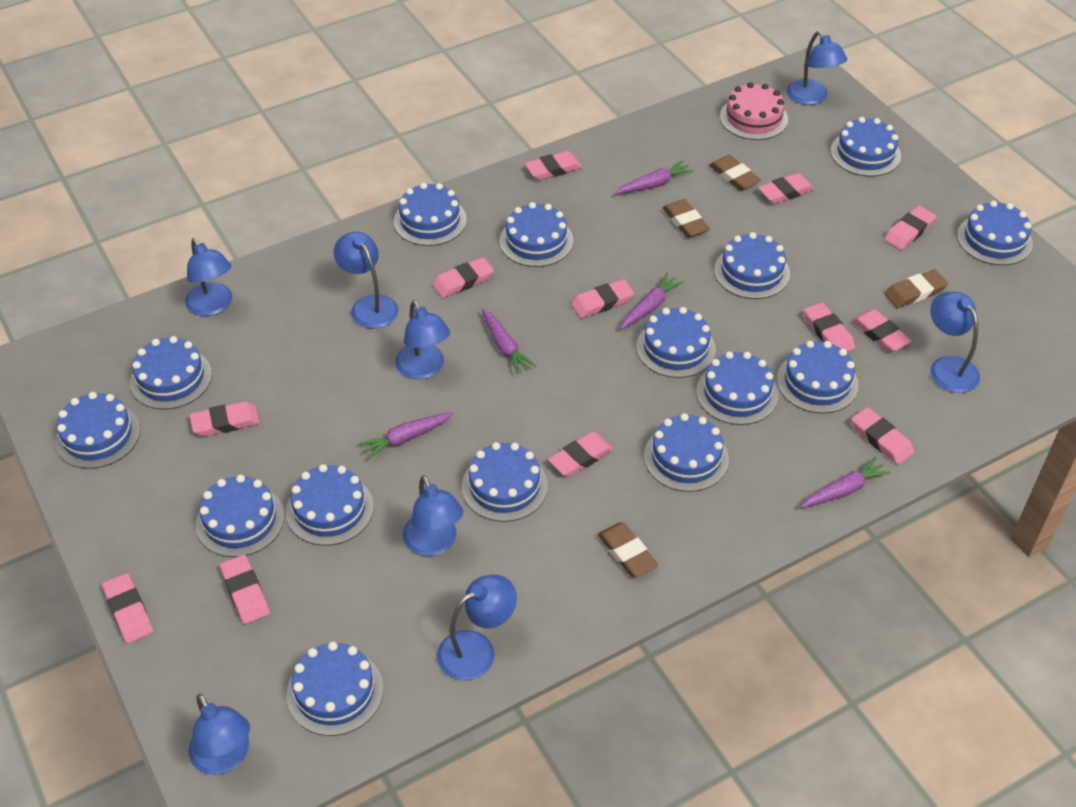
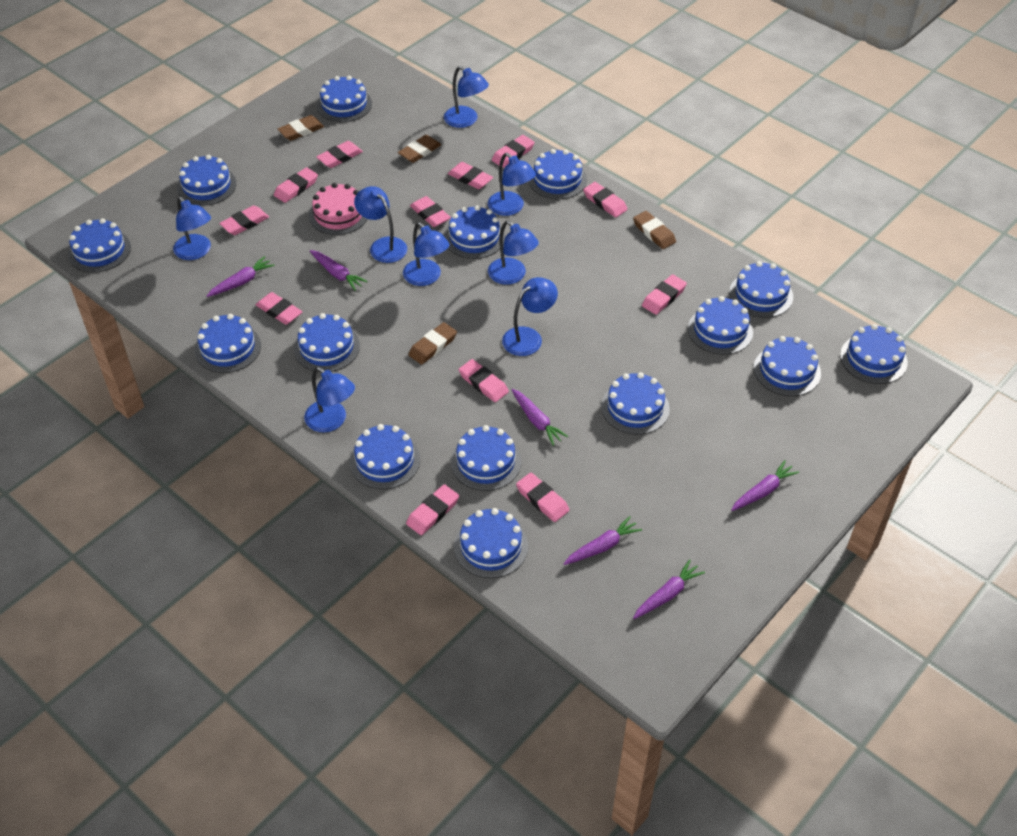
purple carrot: 5 -> 6

